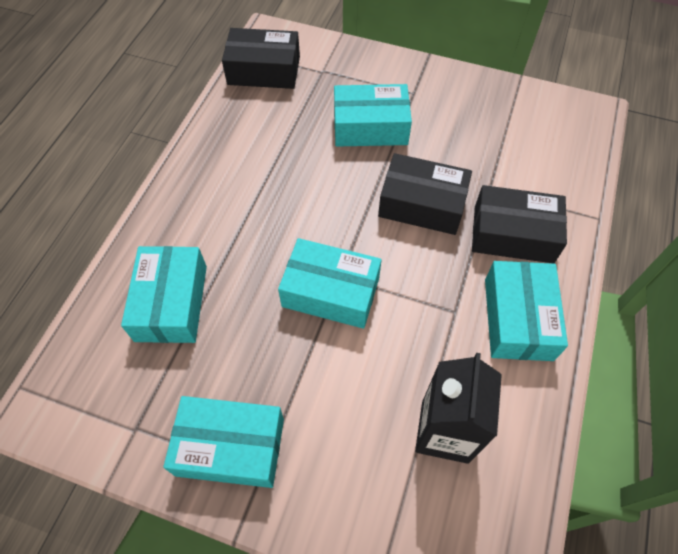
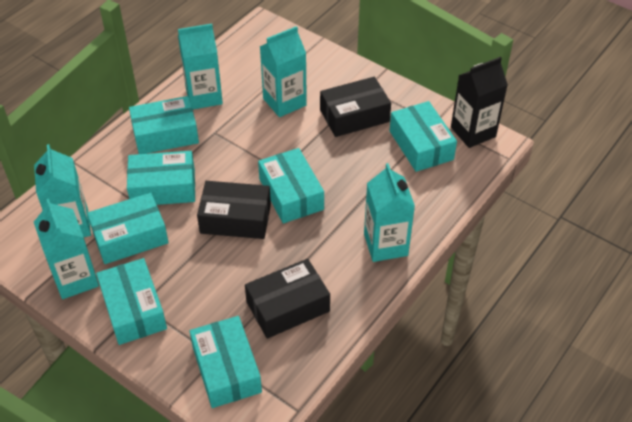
turquoise box: 5 -> 7
turquoise carton: 0 -> 5

